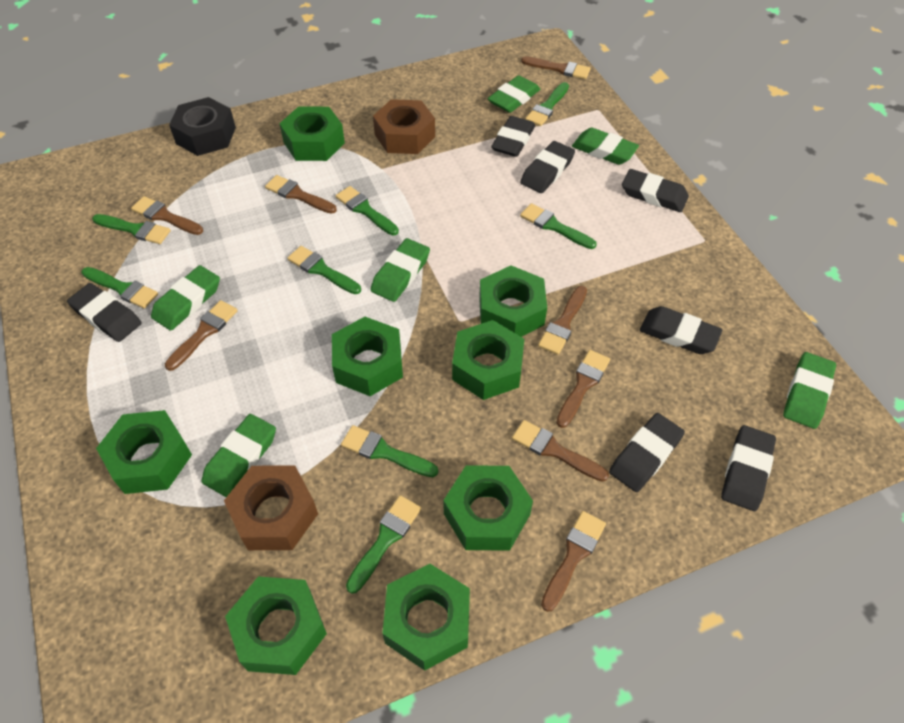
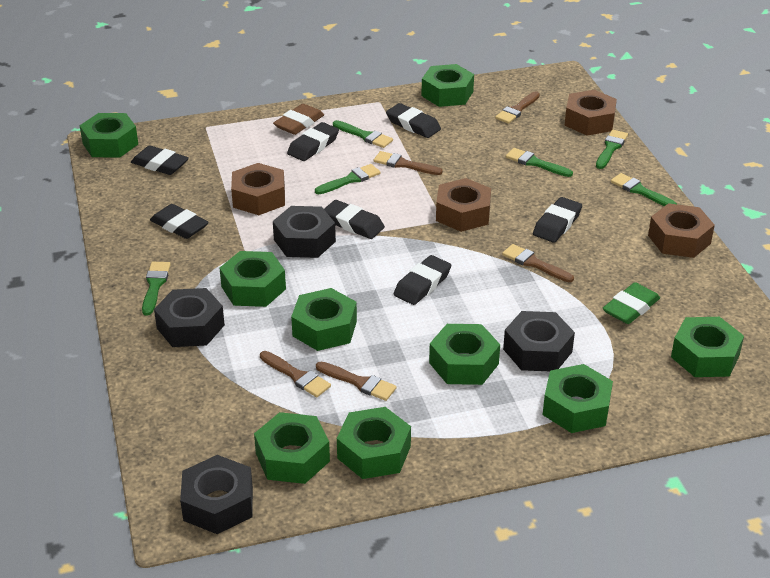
black nut: 1 -> 4
brown brush: 8 -> 5
brown eraser: 0 -> 1
brown nut: 2 -> 4
green brush: 8 -> 6
green eraser: 6 -> 1
green nut: 8 -> 9

